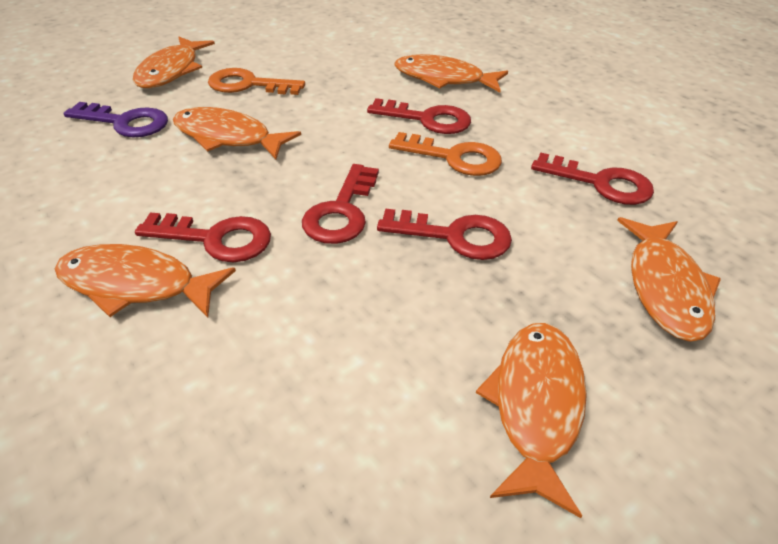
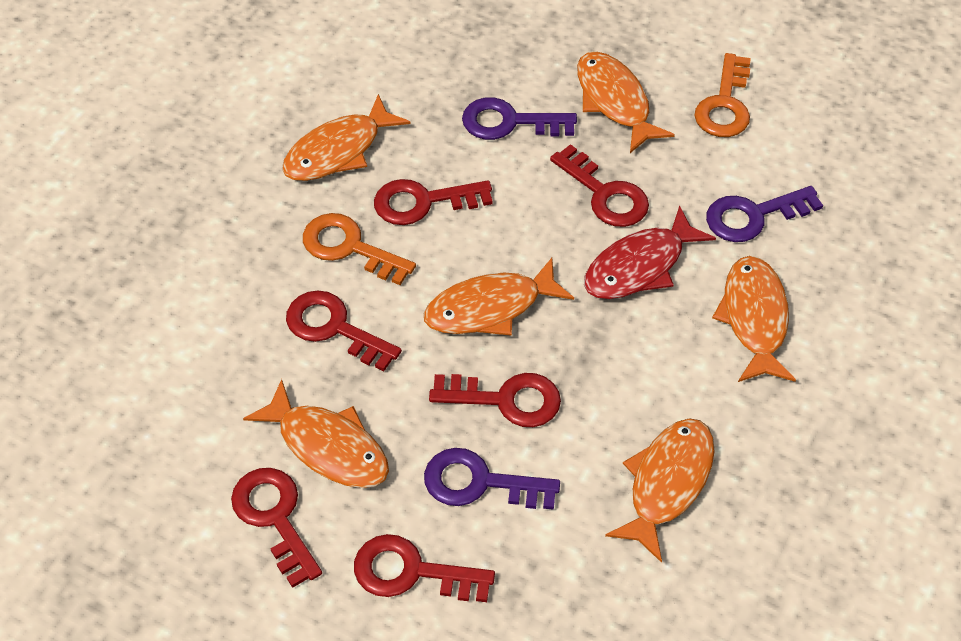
purple key: 1 -> 3
red fish: 0 -> 1
red key: 5 -> 6

